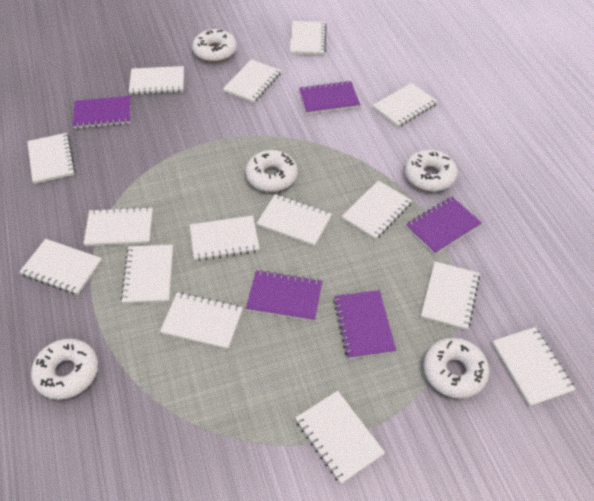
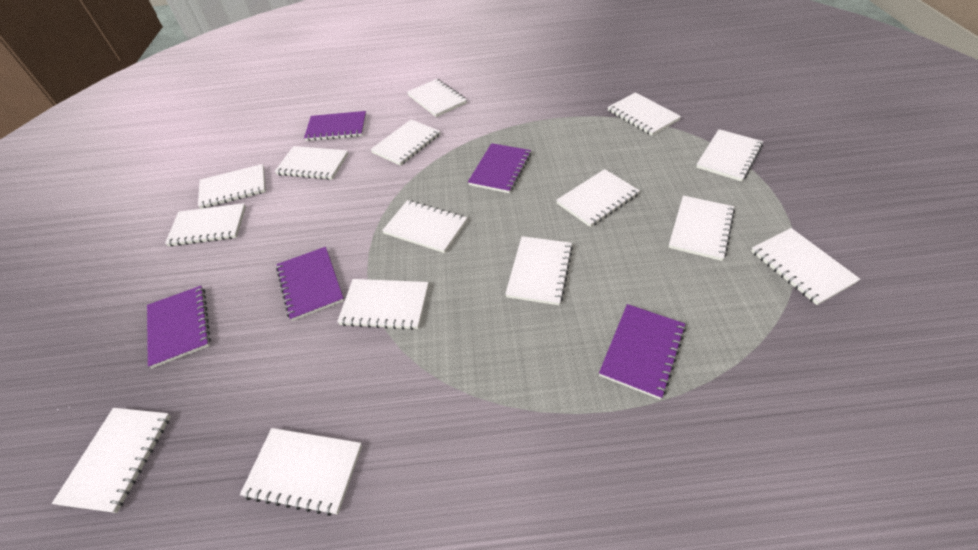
white donut: 5 -> 0

